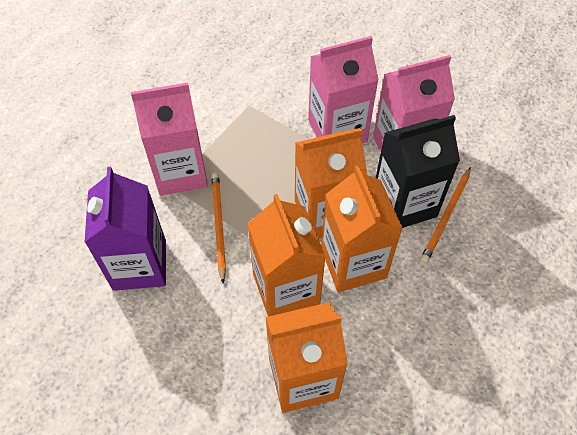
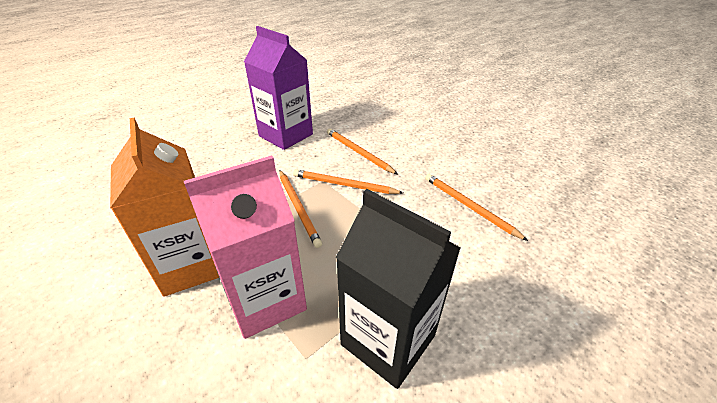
orange carton: 4 -> 1
orange pencil: 2 -> 4
pink carton: 3 -> 1

